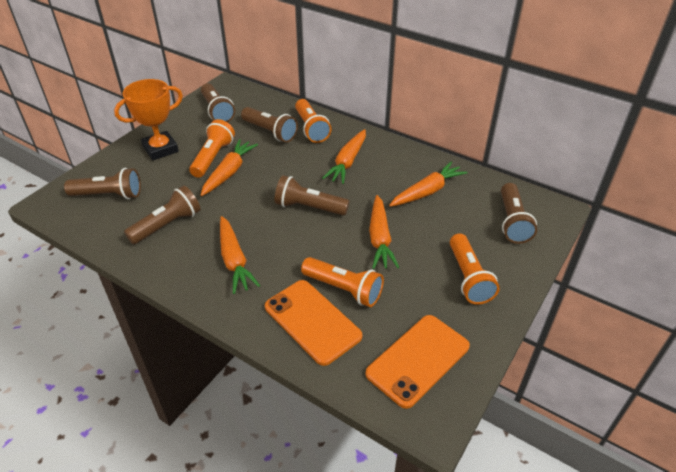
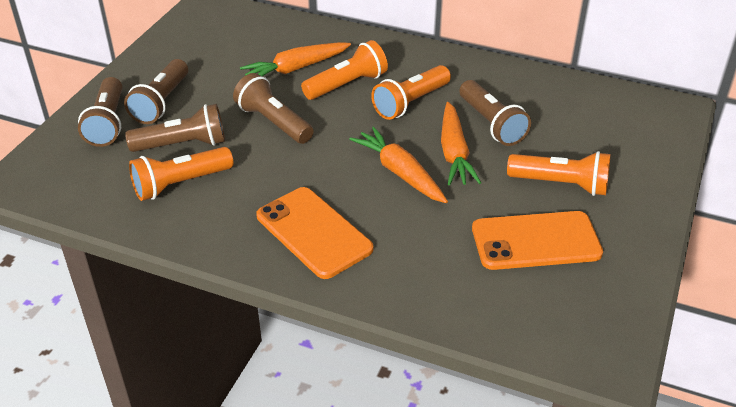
brown flashlight: 6 -> 5
orange carrot: 5 -> 3
orange trophy: 1 -> 0

